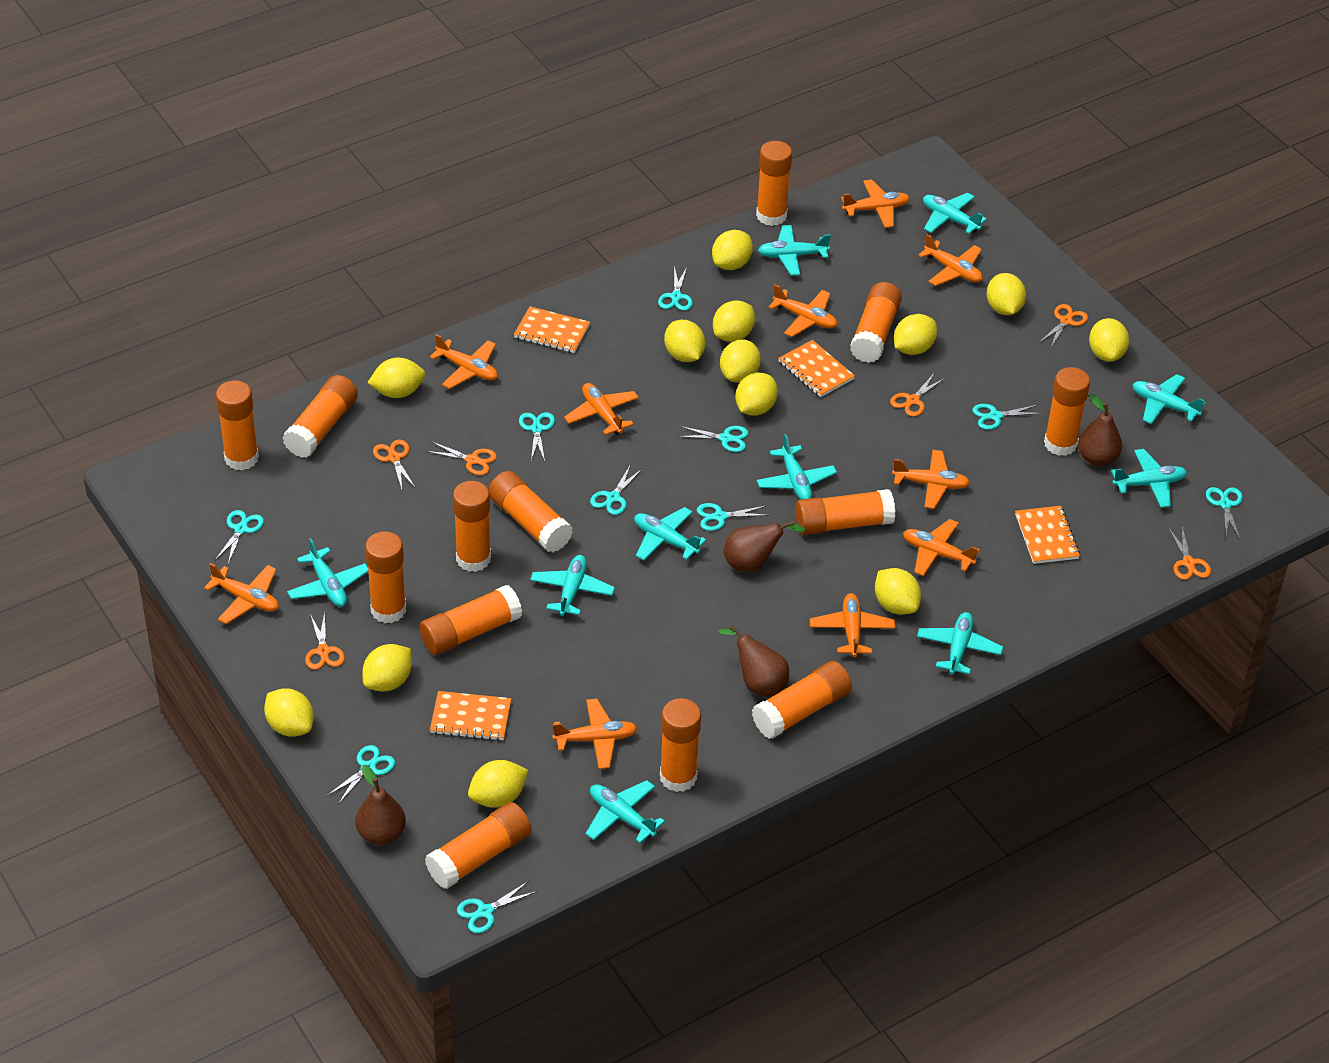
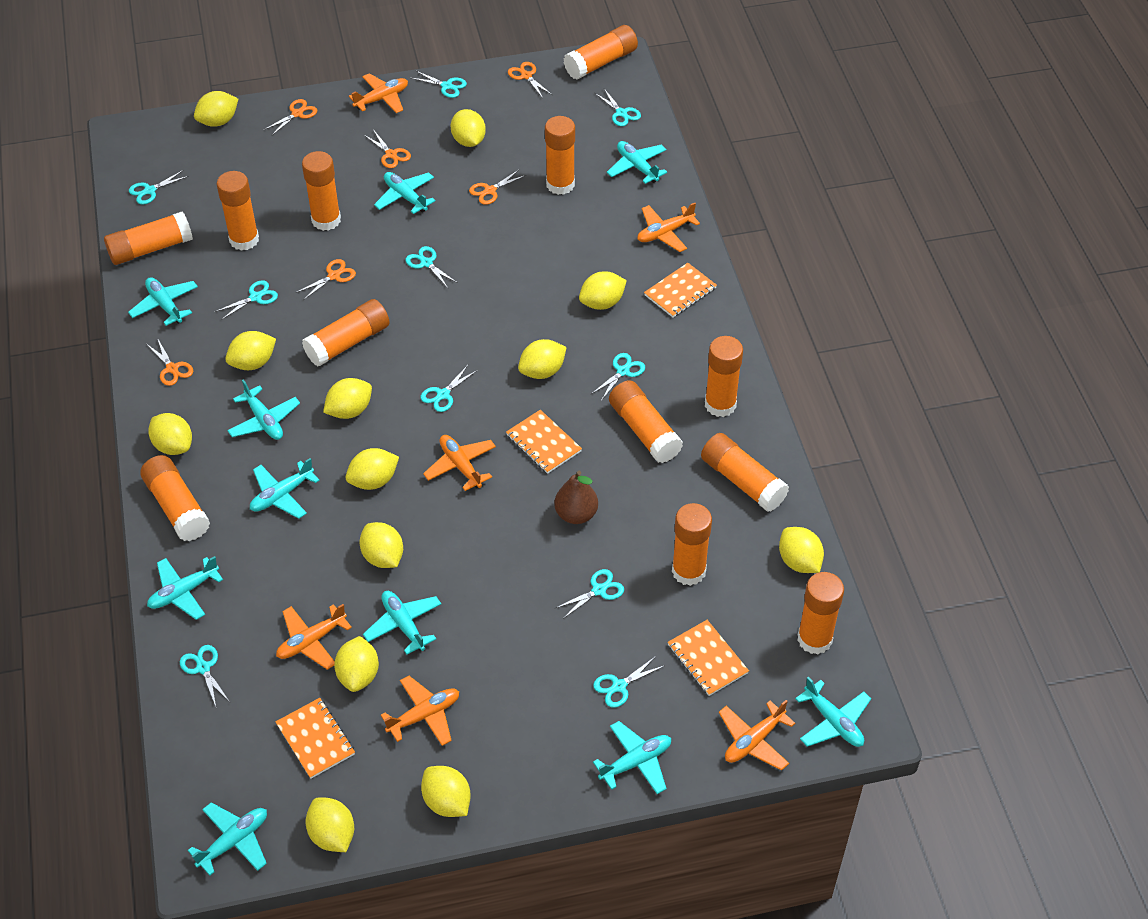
brown pear: 4 -> 1
orange glue stick: 13 -> 12
orange plane: 10 -> 6

